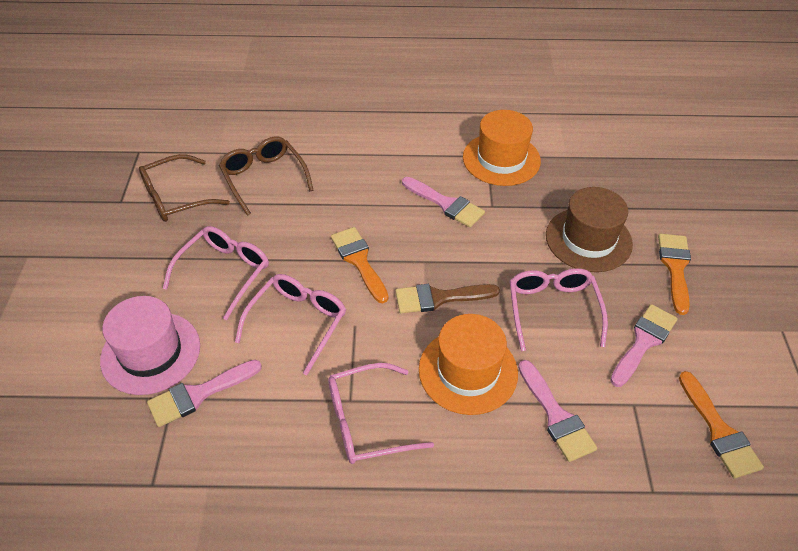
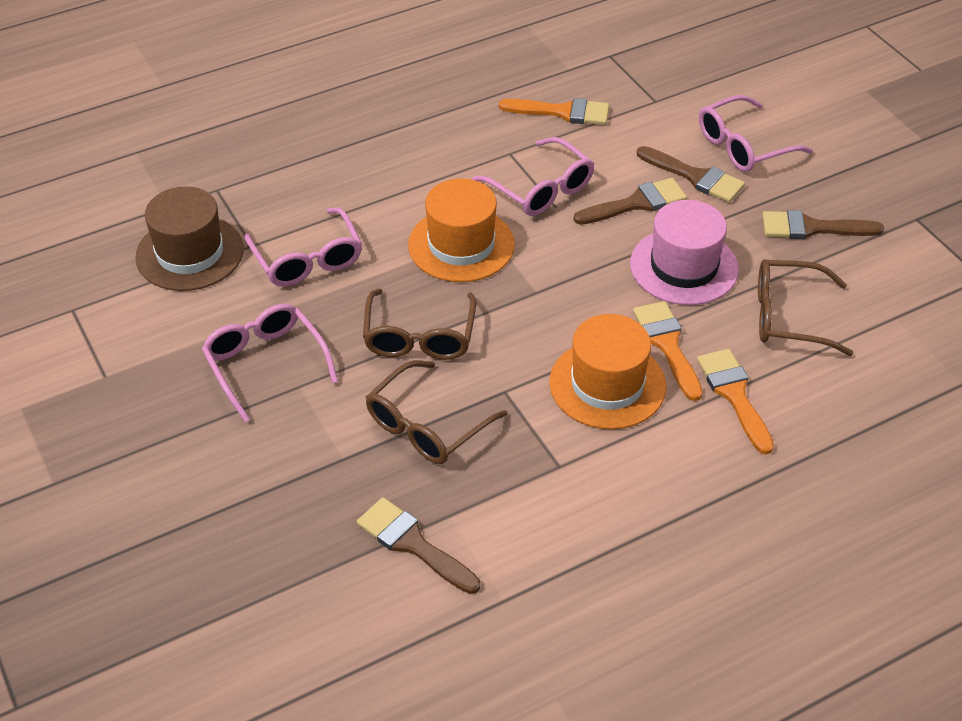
brown brush: 1 -> 4
brown glasses: 2 -> 3
pink brush: 4 -> 0

